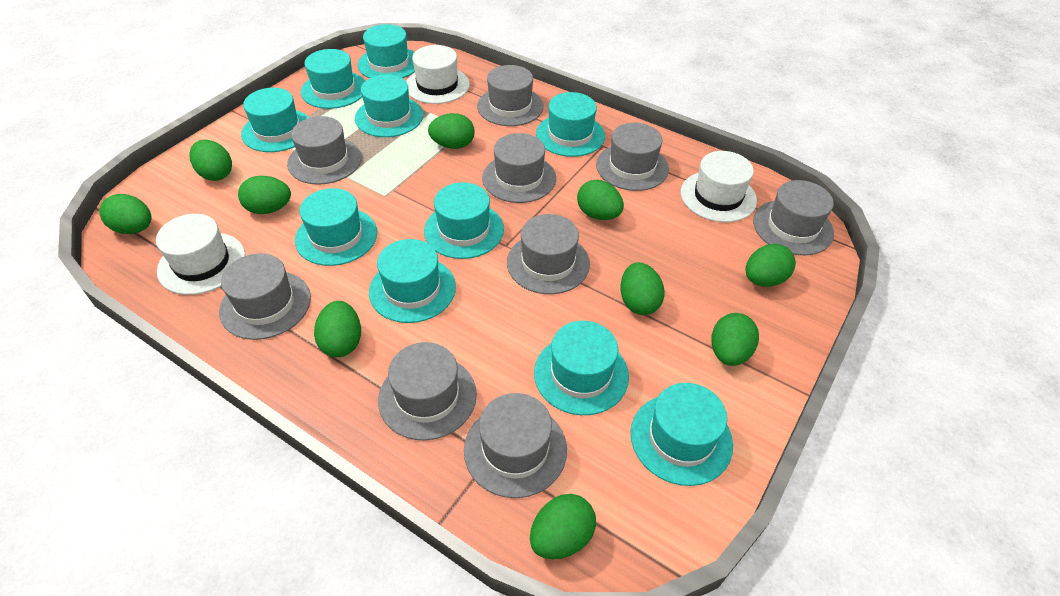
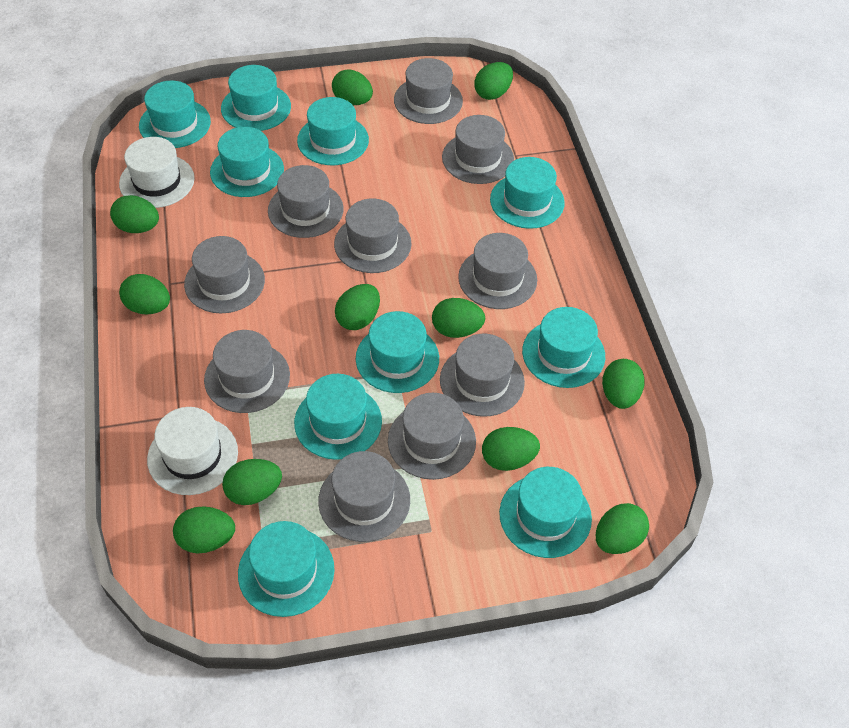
green egg: 10 -> 11
grey hat: 9 -> 10
white hat: 3 -> 2

